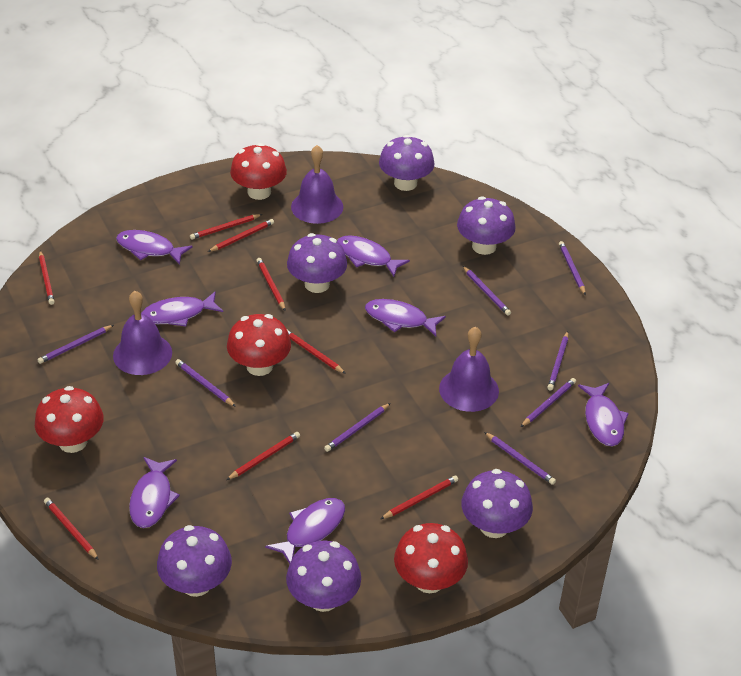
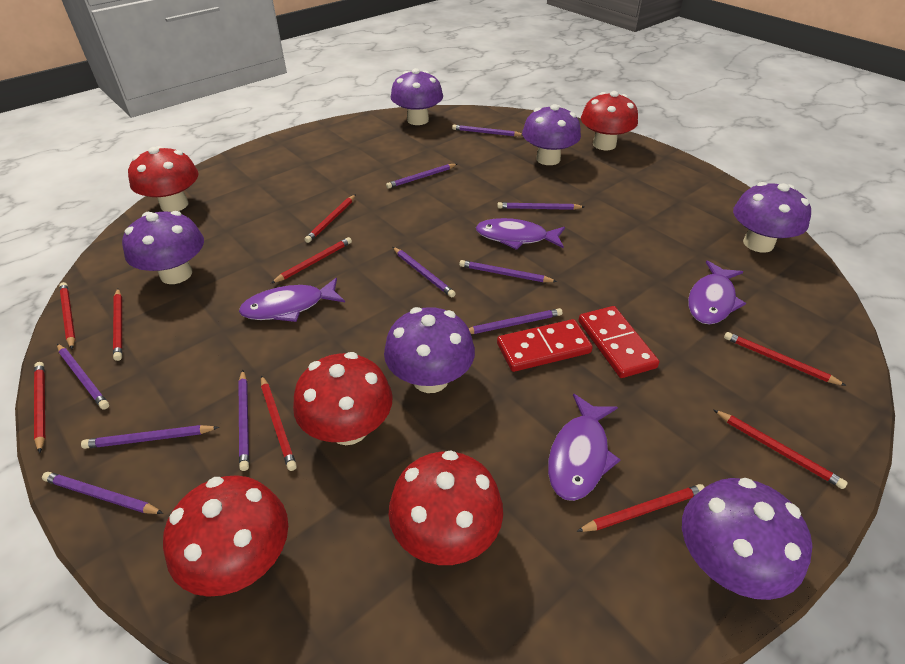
purple bell: 3 -> 0
purple fish: 7 -> 4
purple pencil: 8 -> 10
red domino: 0 -> 2
red mushroom: 4 -> 5
red pencil: 8 -> 9

